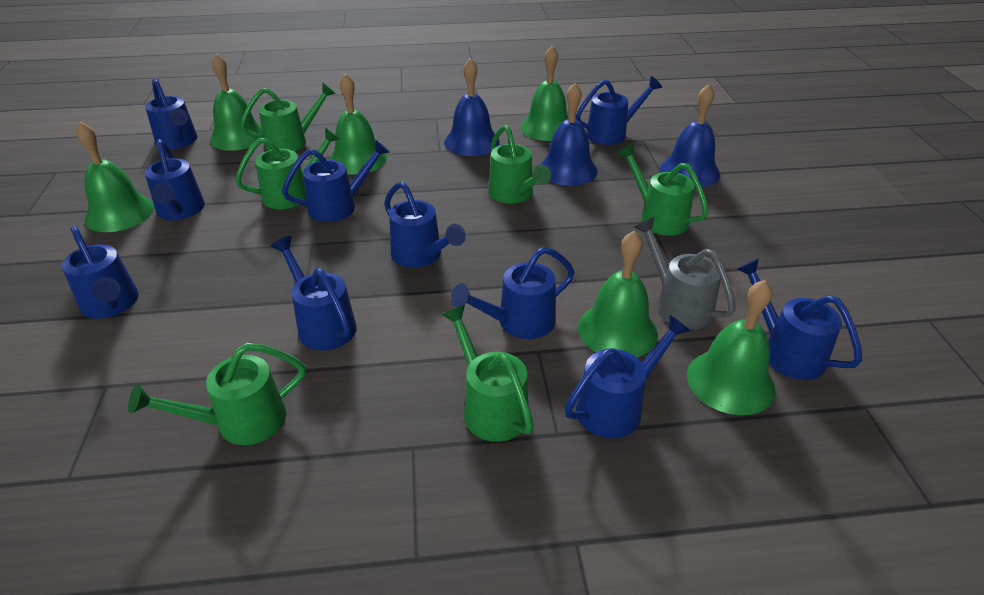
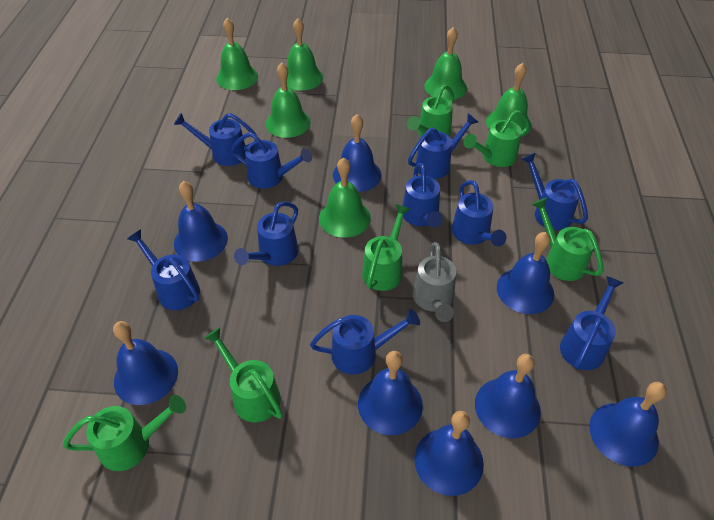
blue bell: 3 -> 8

